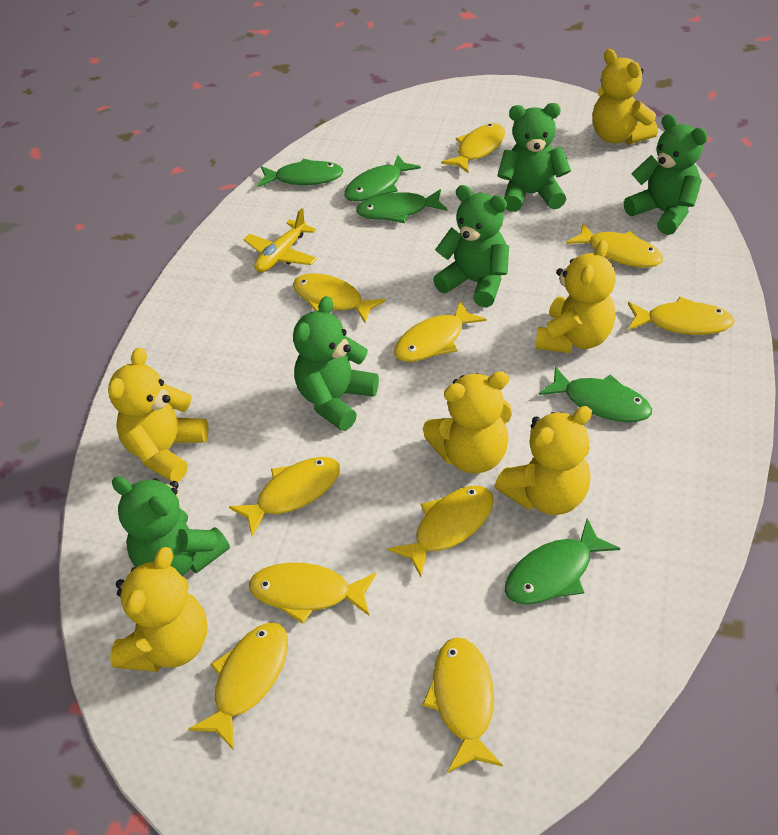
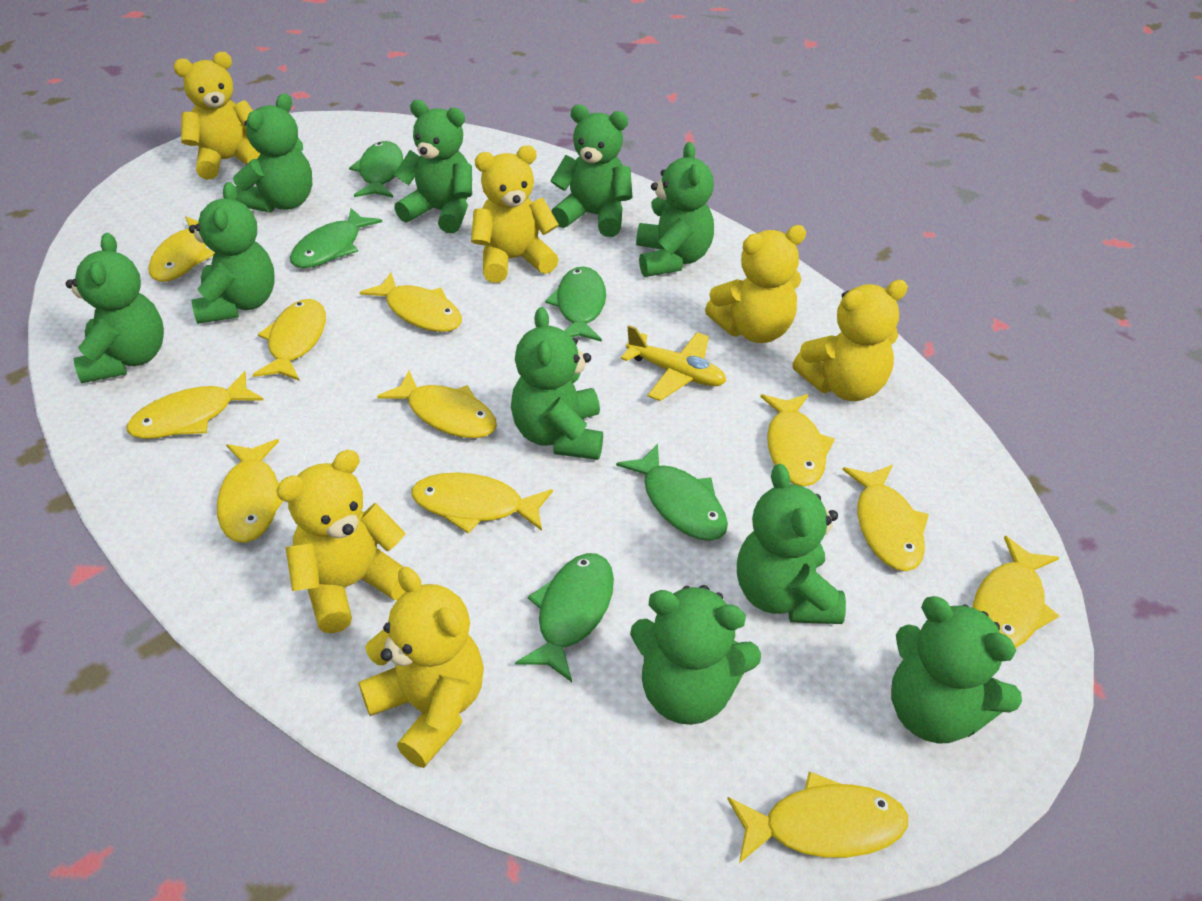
green teddy bear: 5 -> 10
yellow fish: 10 -> 11

